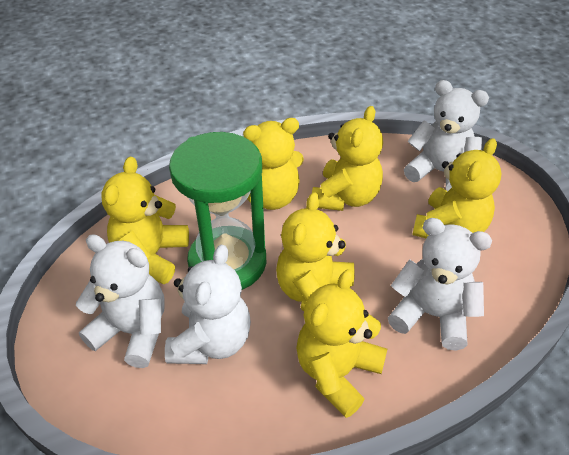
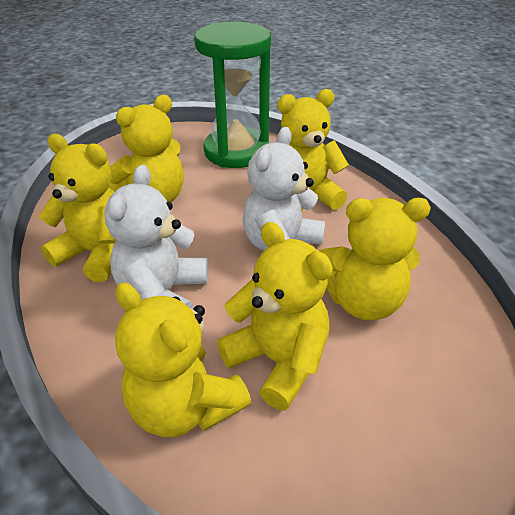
white teddy bear: 4 -> 2

